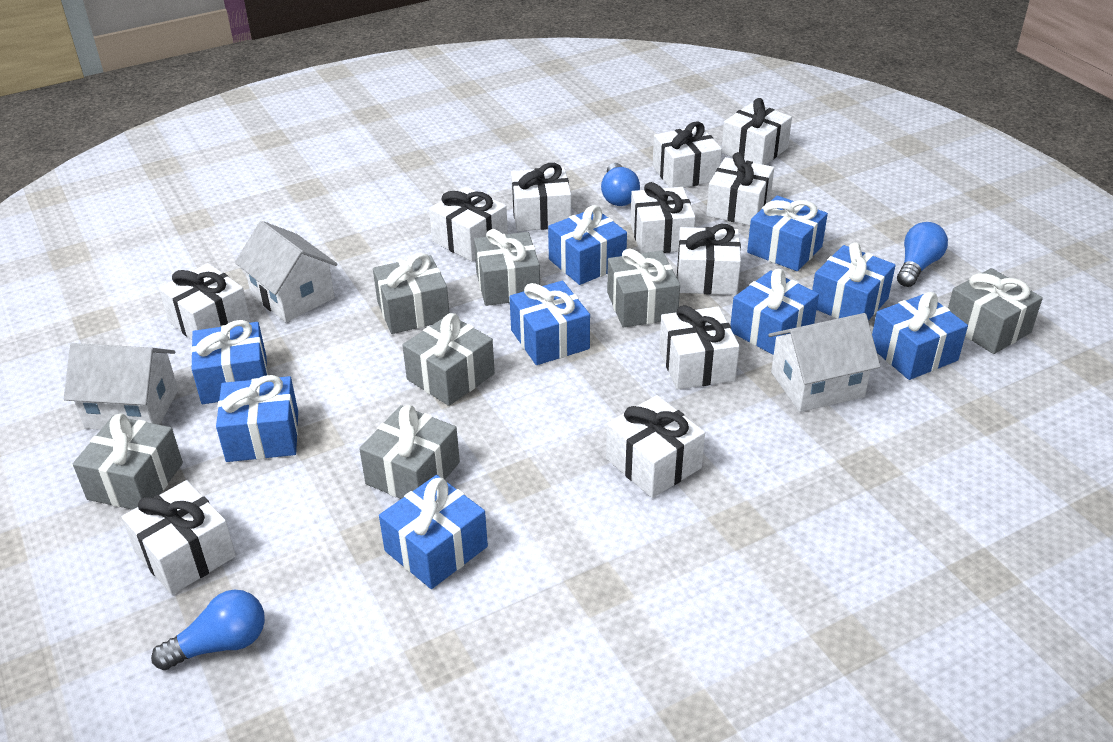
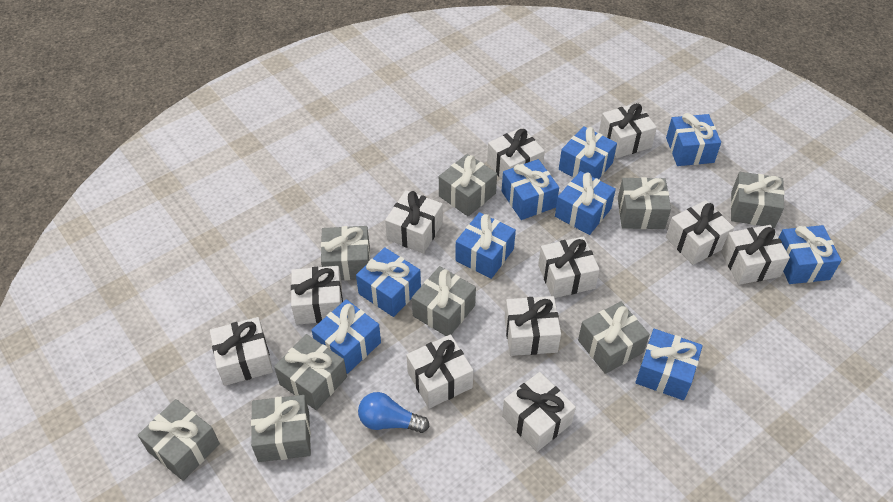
blue light bulb: 3 -> 1
grey gift: 7 -> 9
white house: 3 -> 0

